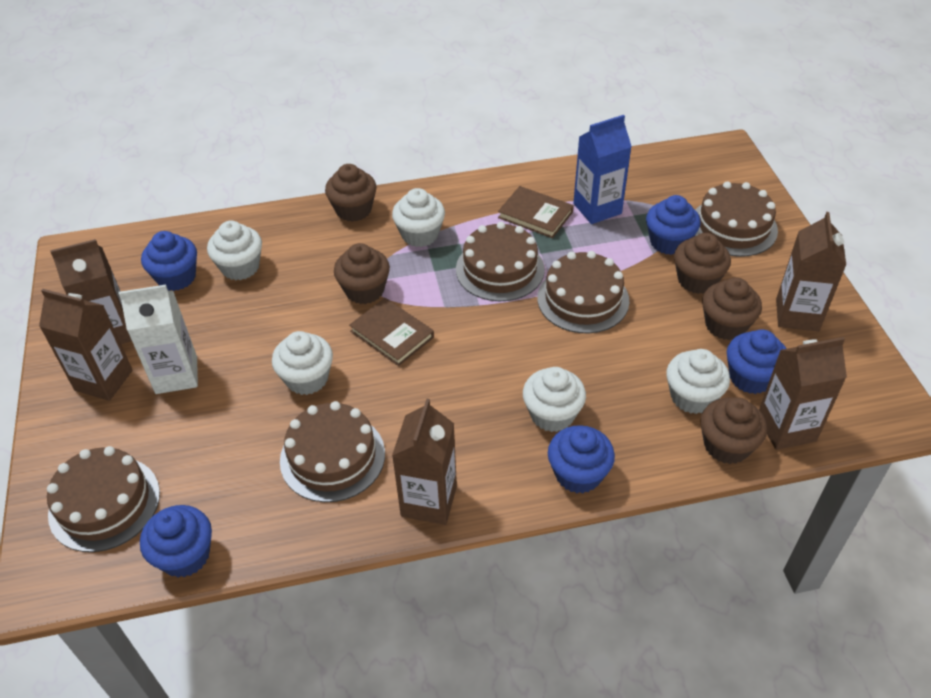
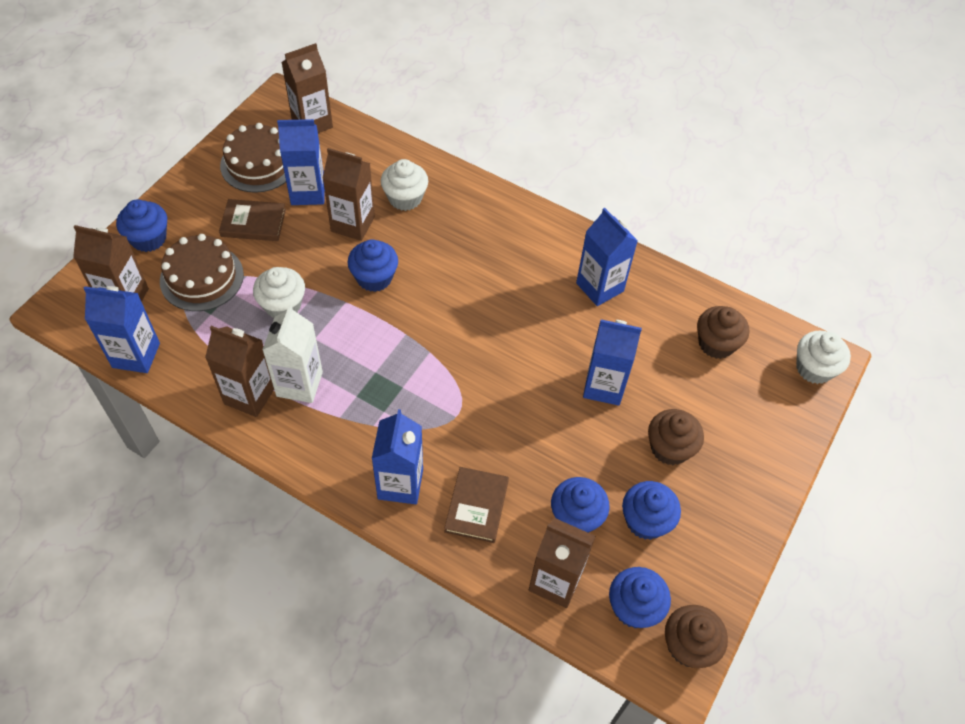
blue carton: 1 -> 5
brown cake: 5 -> 2
brown cupcake: 5 -> 3
white cupcake: 5 -> 3

